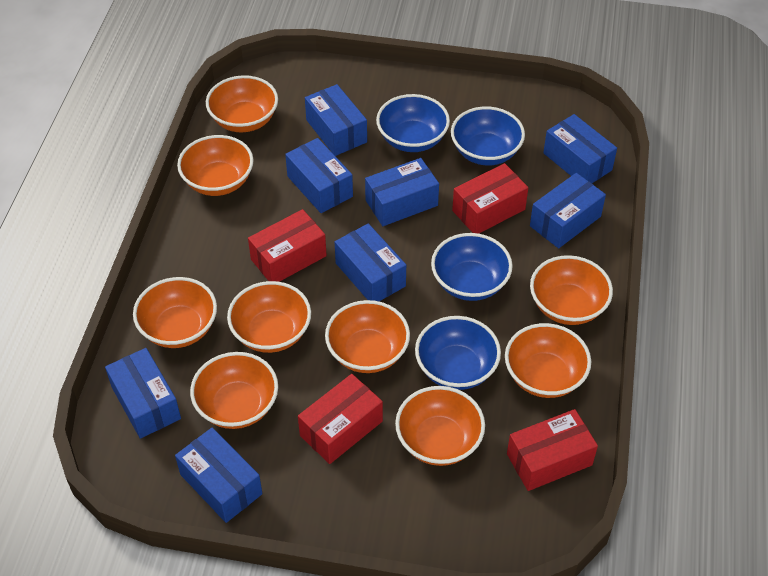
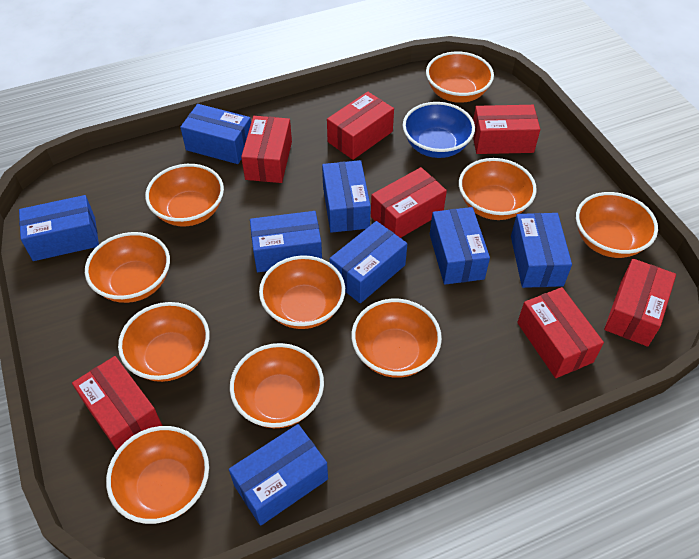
blue bowl: 4 -> 1
orange bowl: 9 -> 10
red box: 4 -> 7

